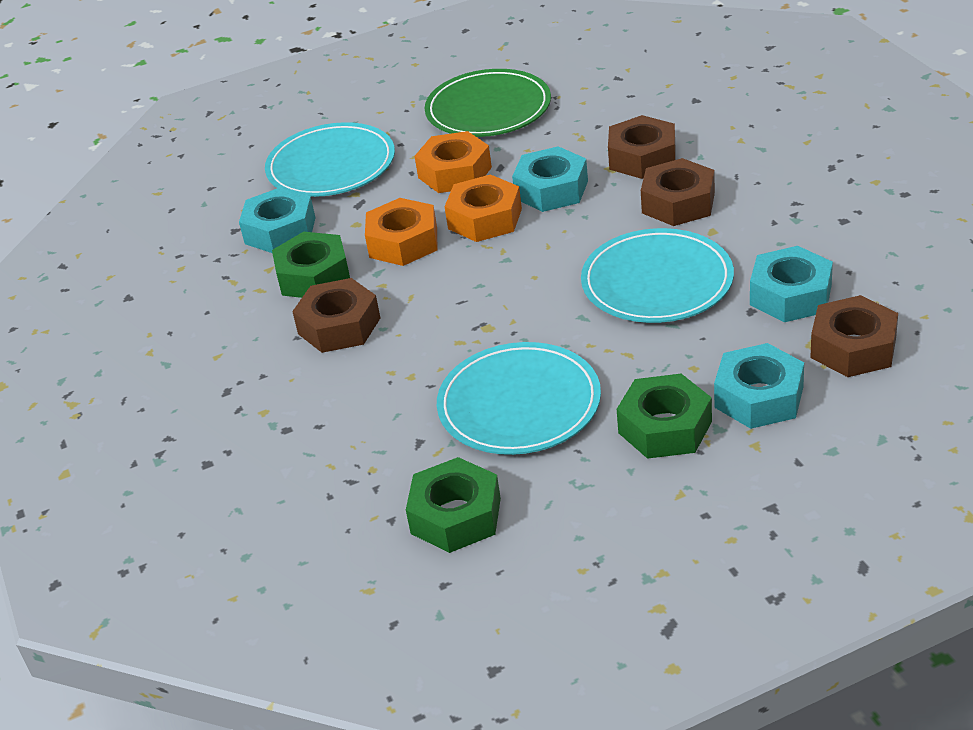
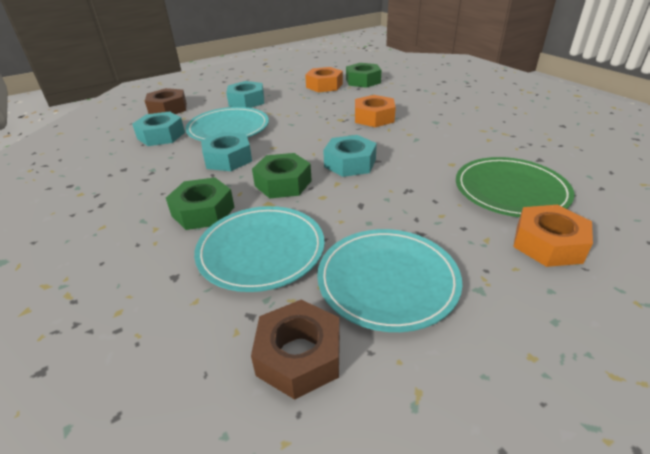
brown nut: 4 -> 2

